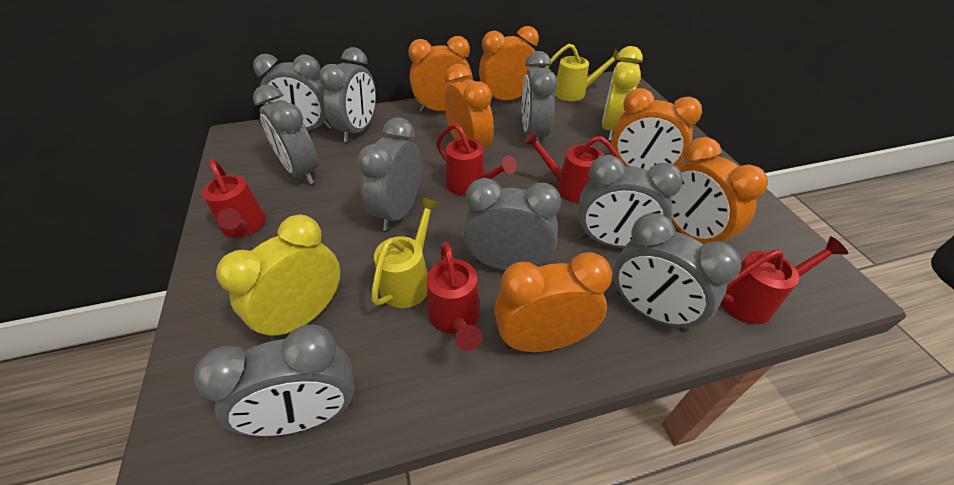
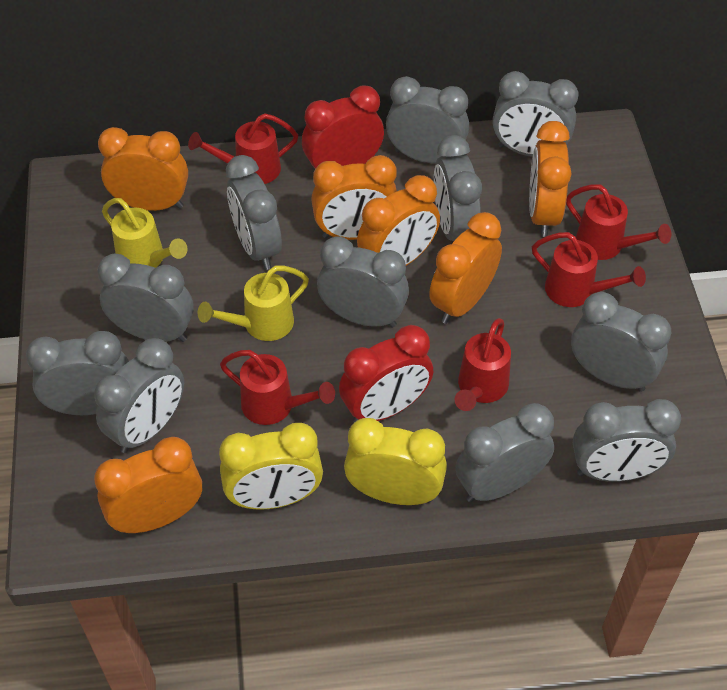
grey clock: 9 -> 11
red clock: 0 -> 2

